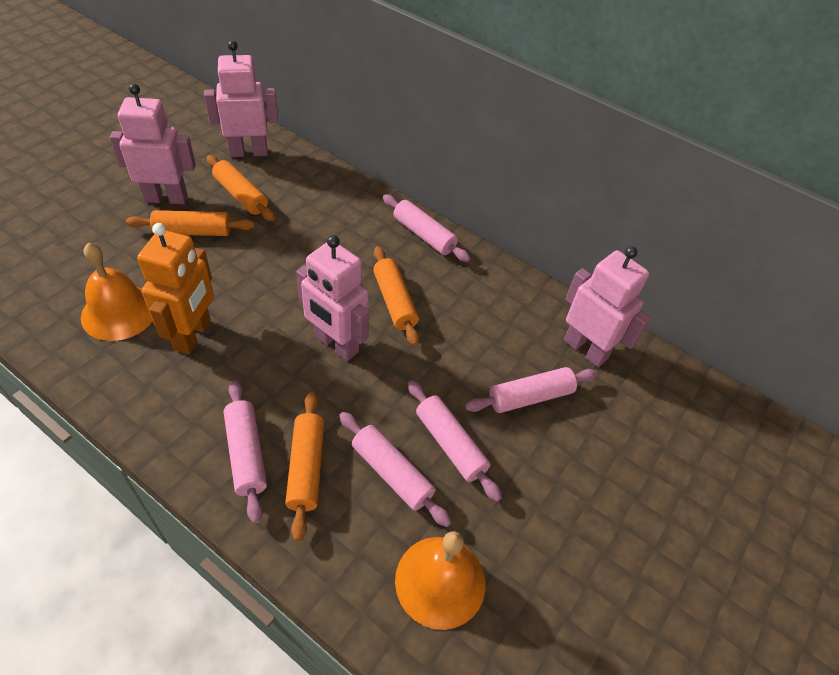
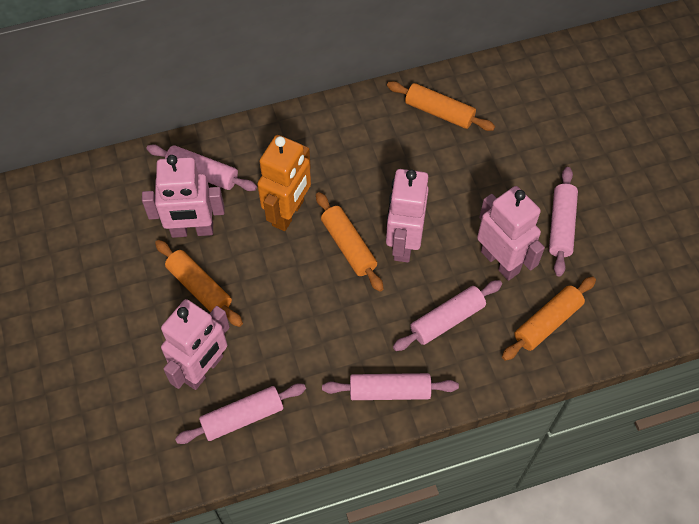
orange bell: 2 -> 0

